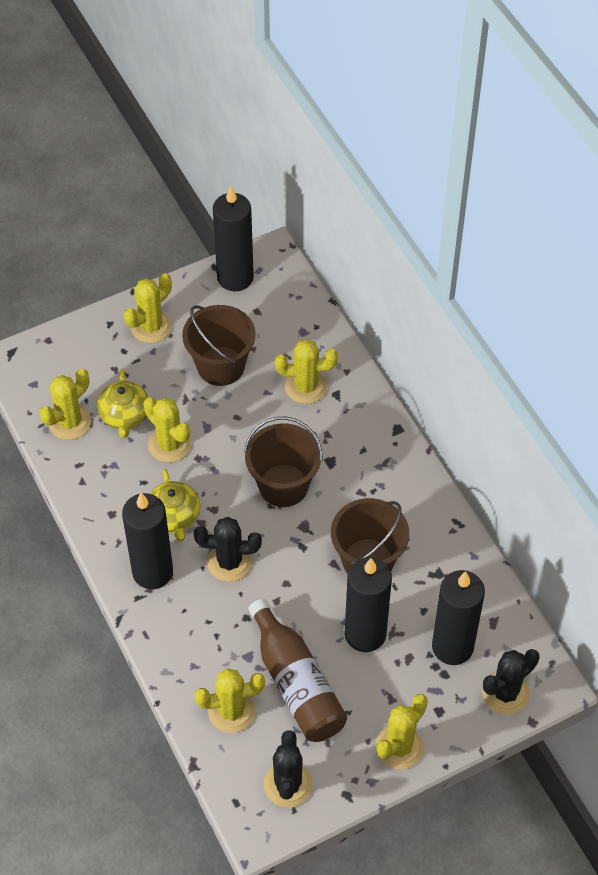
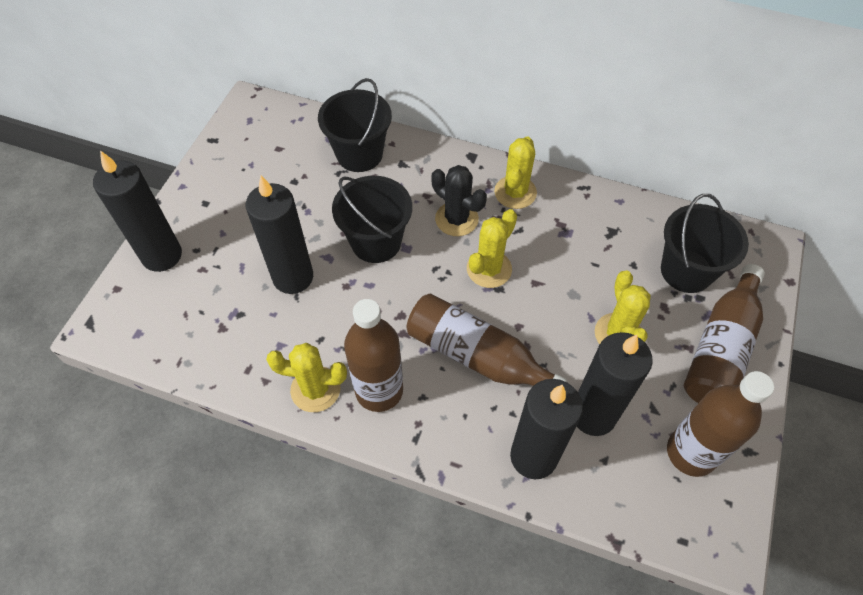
black bucket: 0 -> 3
black cactus: 3 -> 1
brown bottle: 1 -> 4
brown bucket: 3 -> 0
yellow cactus: 6 -> 4
yellow teapot: 2 -> 0

